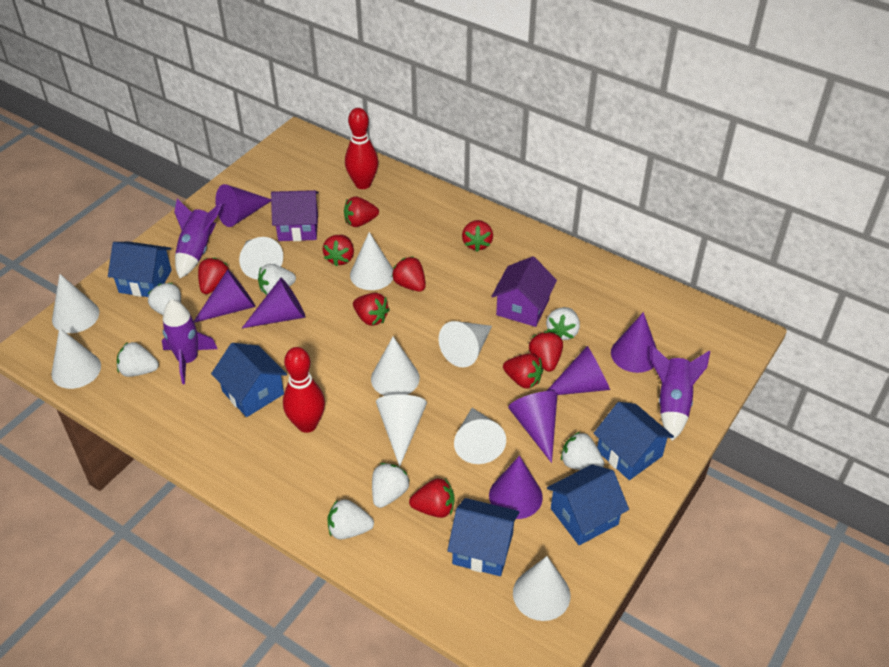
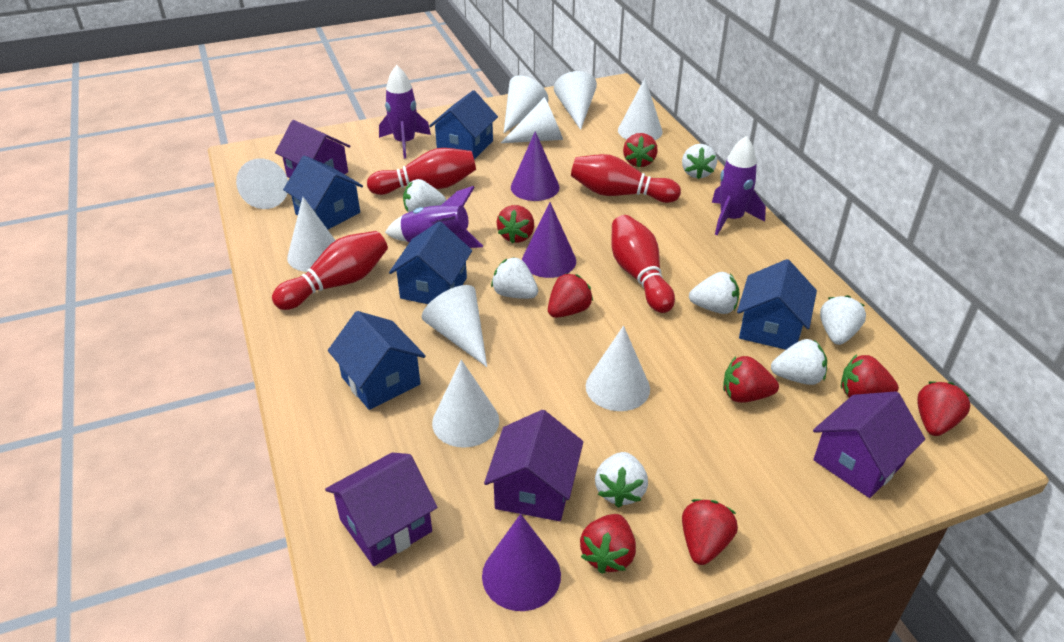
purple cone: 7 -> 3
purple house: 2 -> 4
red bowling pin: 2 -> 4
red strawberry: 9 -> 8

